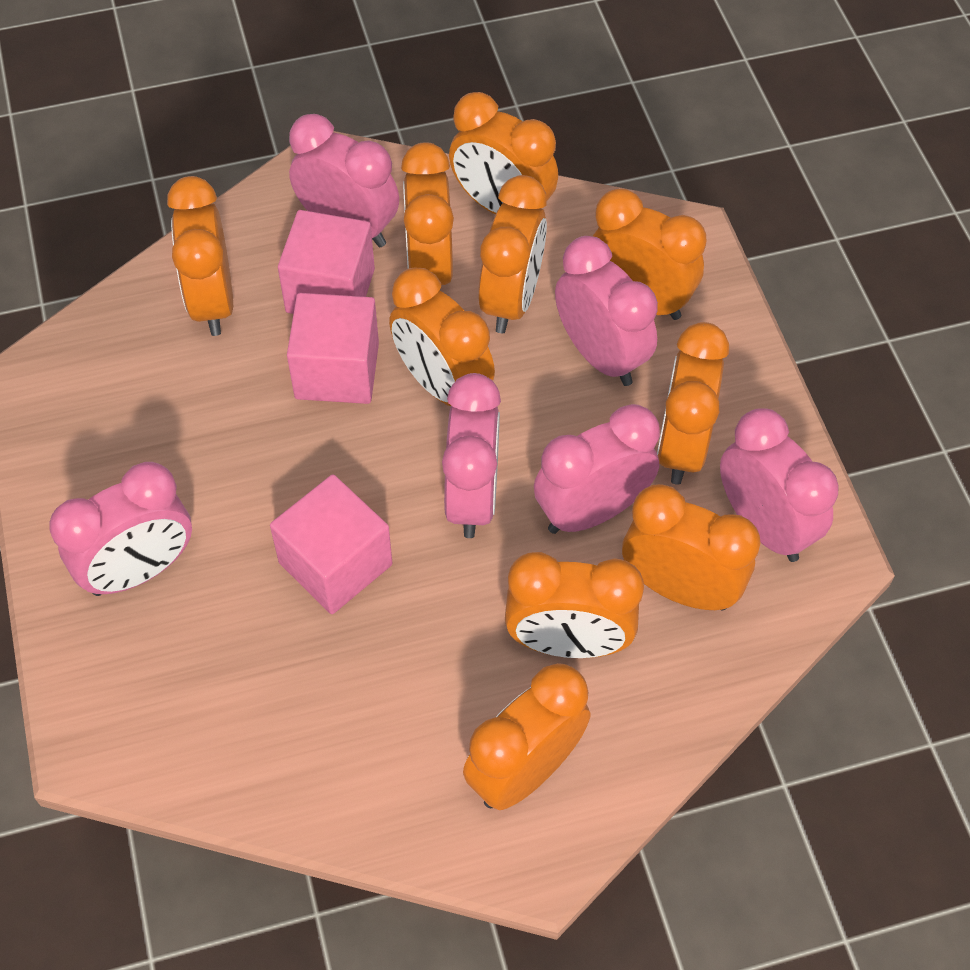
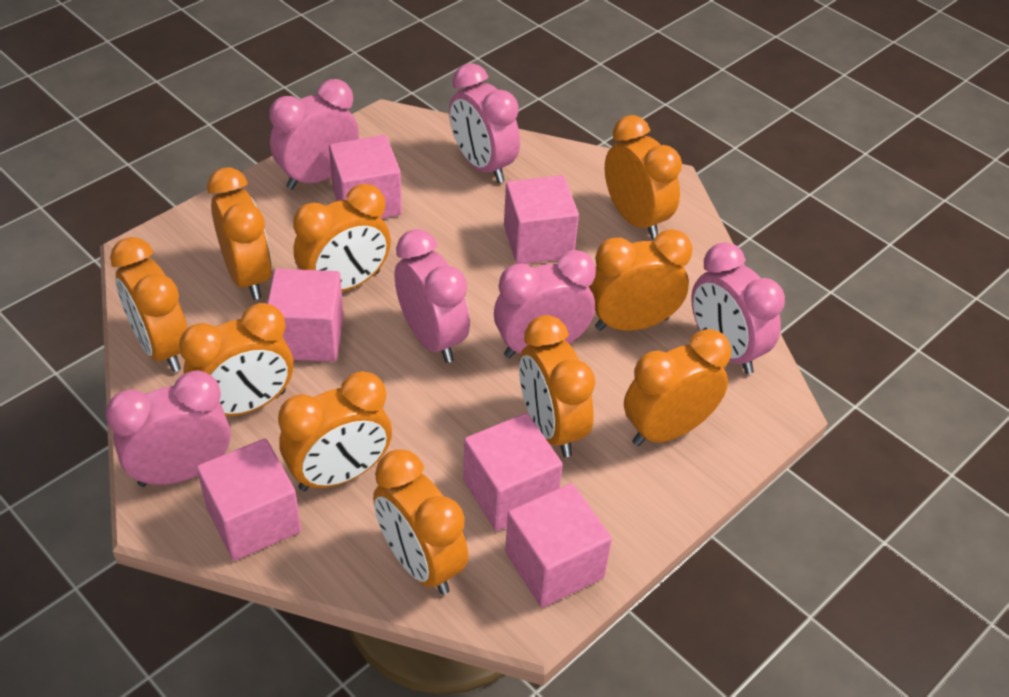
pink cube: 3 -> 6

